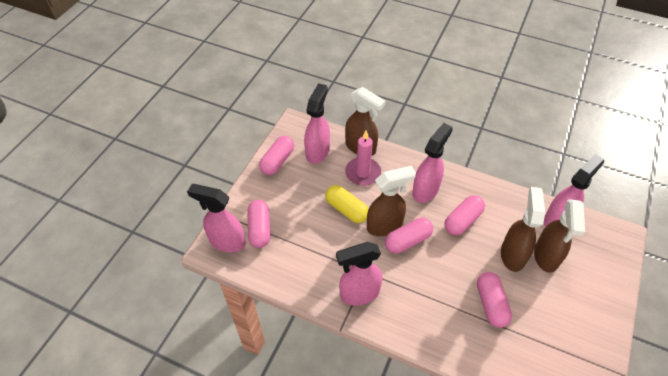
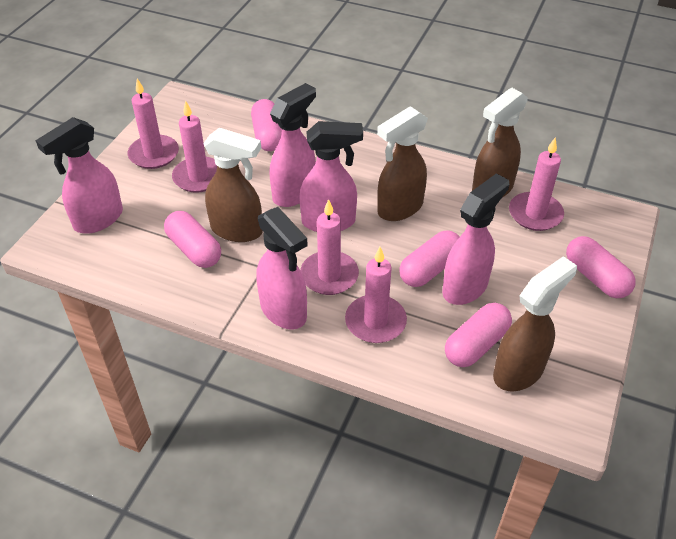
pink candle: 1 -> 5
yellow capsule: 1 -> 0

